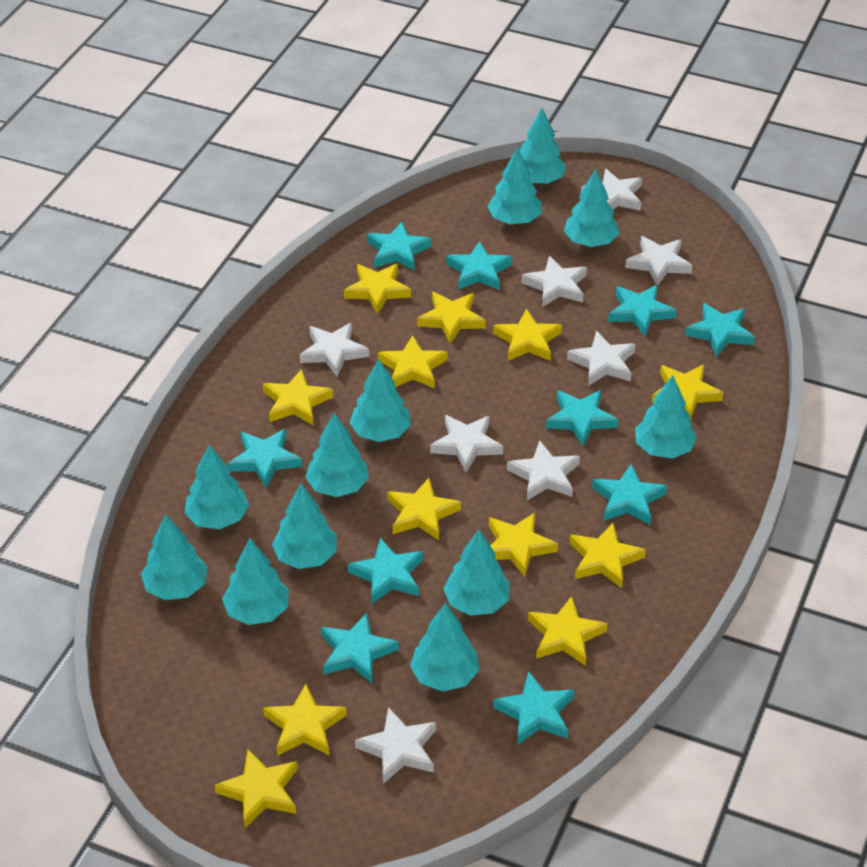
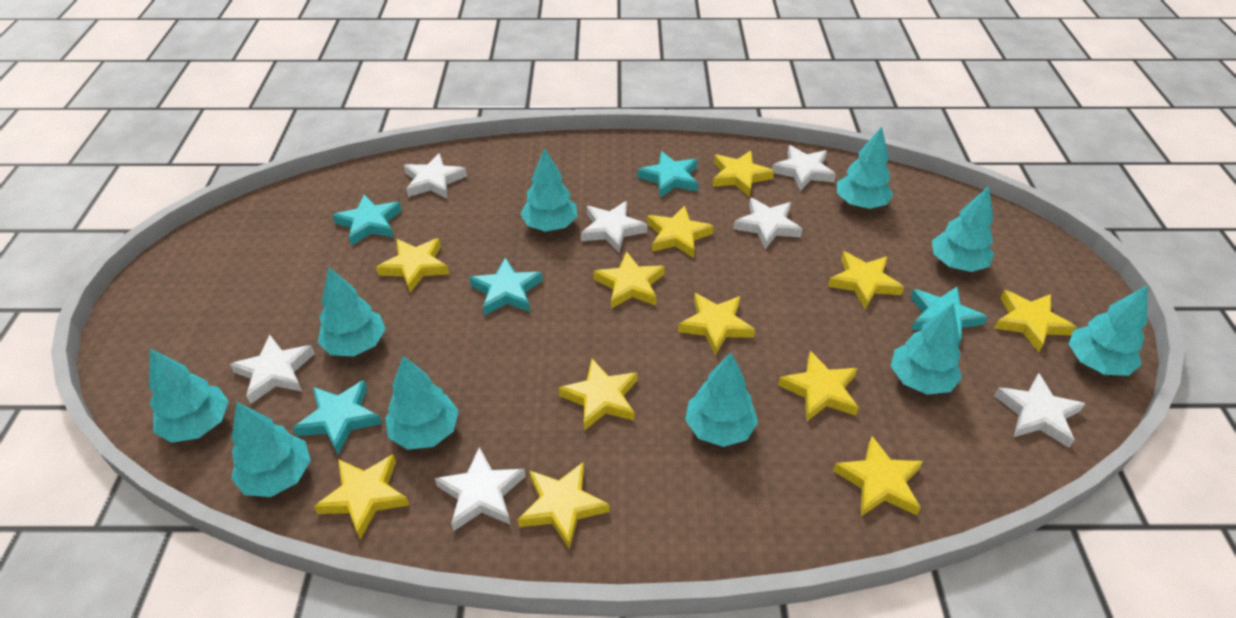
turquoise star: 10 -> 5
turquoise tree: 12 -> 10
white star: 8 -> 7

